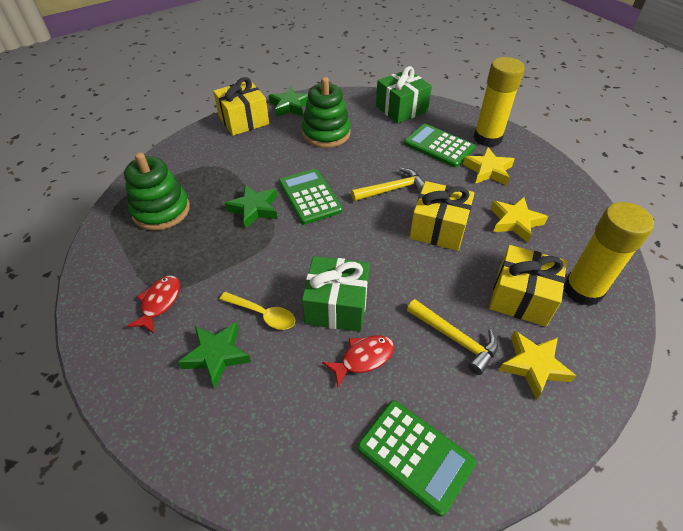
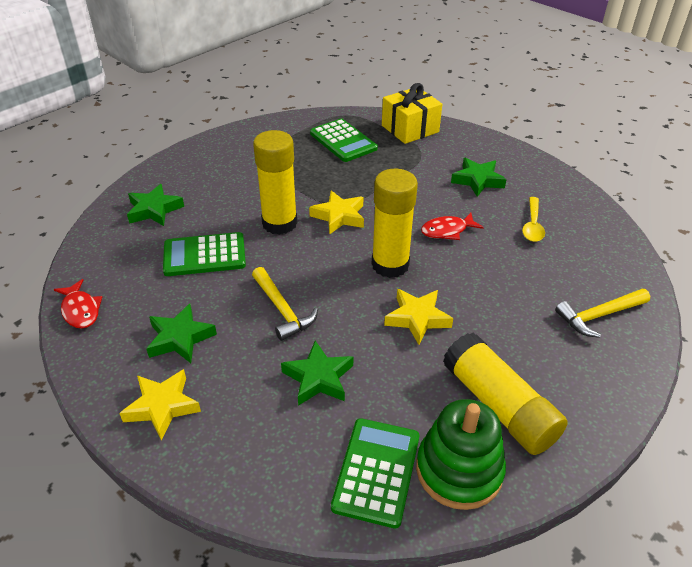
green gift: 2 -> 0
green stacking toy: 2 -> 1
green star: 3 -> 4
yellow gift: 3 -> 1
yellow glue stick: 2 -> 3

